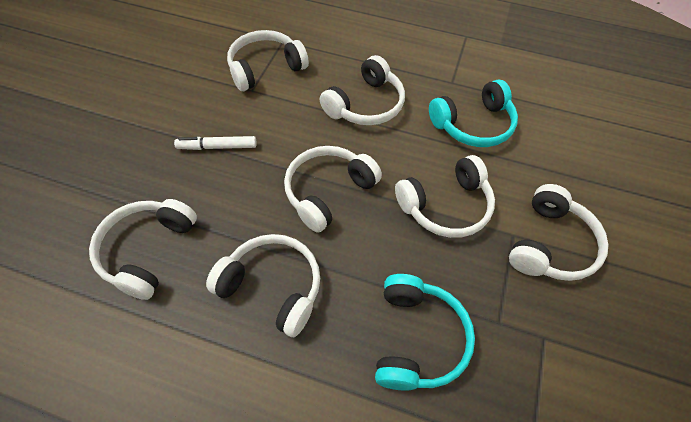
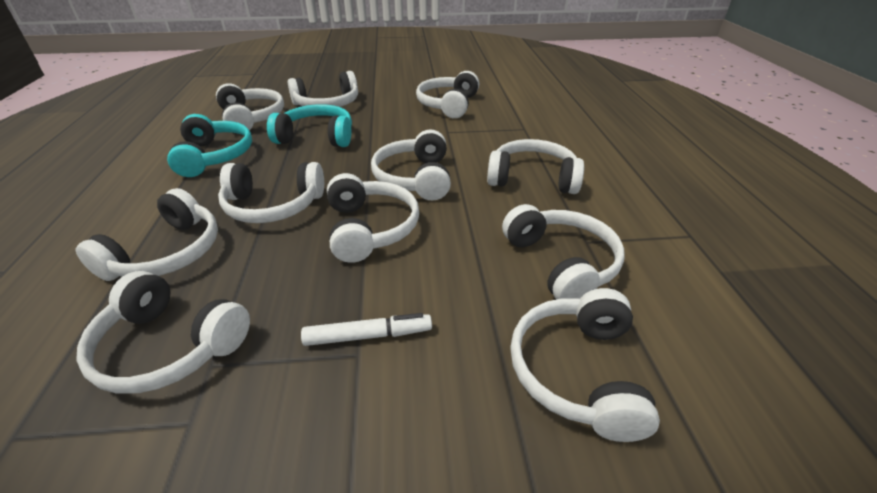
white headphones: 7 -> 11

